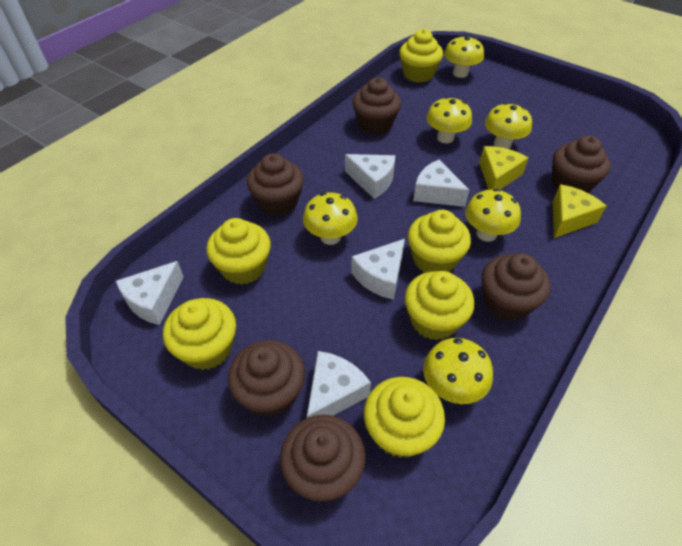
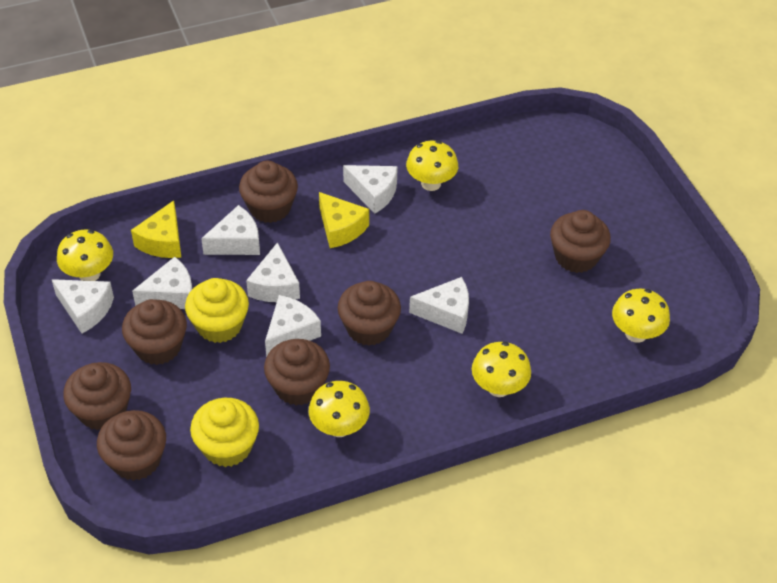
brown cupcake: 6 -> 7
white cheese: 5 -> 7
yellow cupcake: 6 -> 2
yellow mushroom: 6 -> 5

